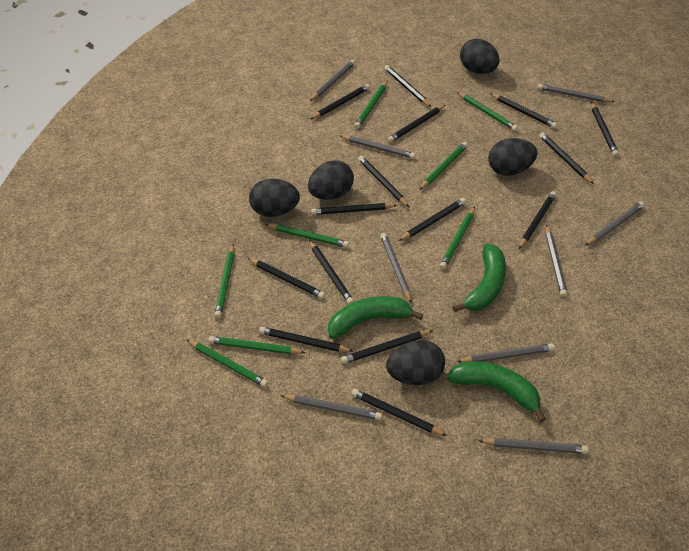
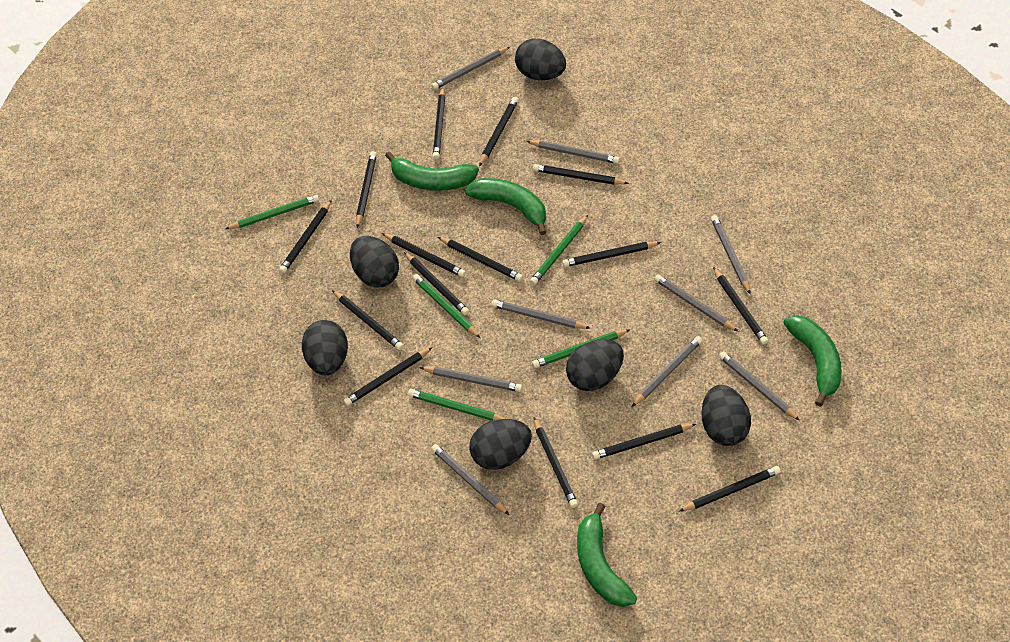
black egg: 5 -> 6
green banana: 3 -> 4
green pencil: 8 -> 5

